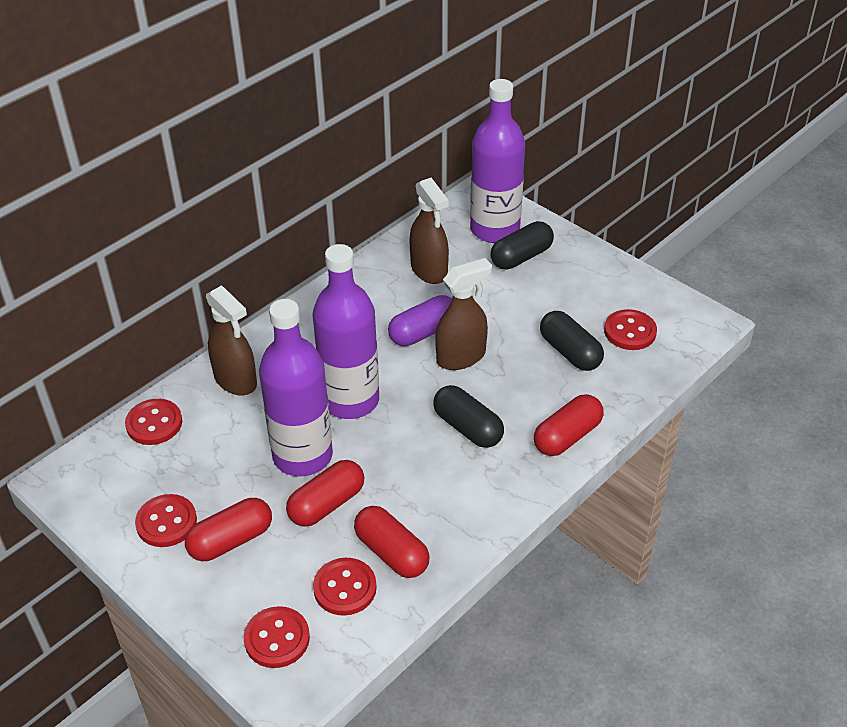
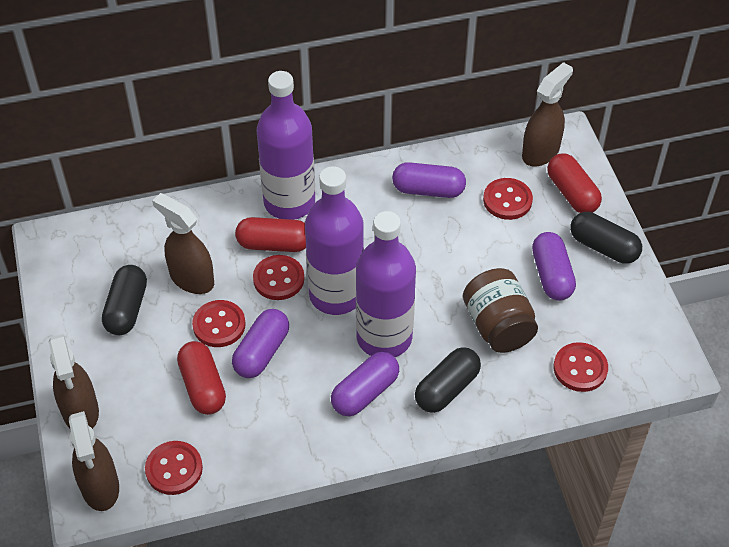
brown jar: 0 -> 1
brown spray bottle: 3 -> 4
purple capsule: 1 -> 4
red capsule: 4 -> 3

